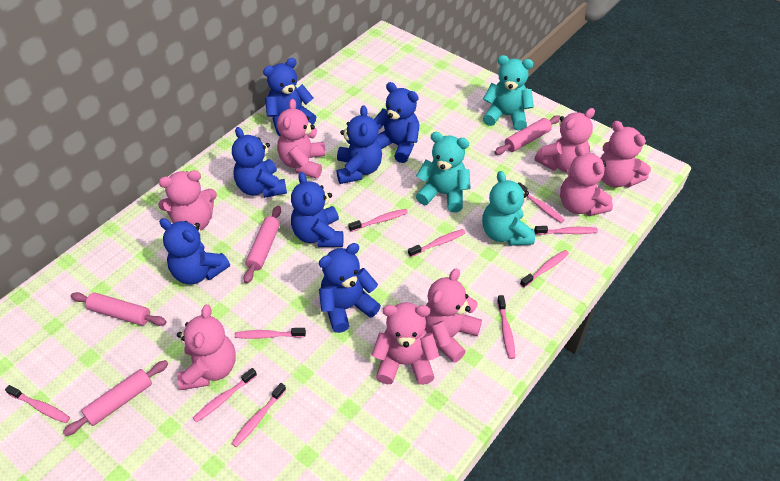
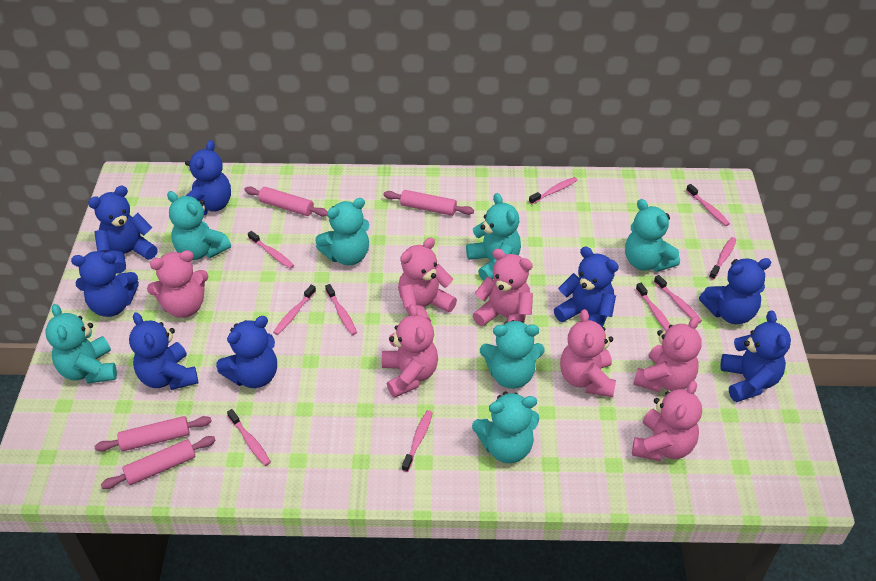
blue teddy bear: 7 -> 8
pink teddy bear: 8 -> 7
turquoise teddy bear: 3 -> 7

